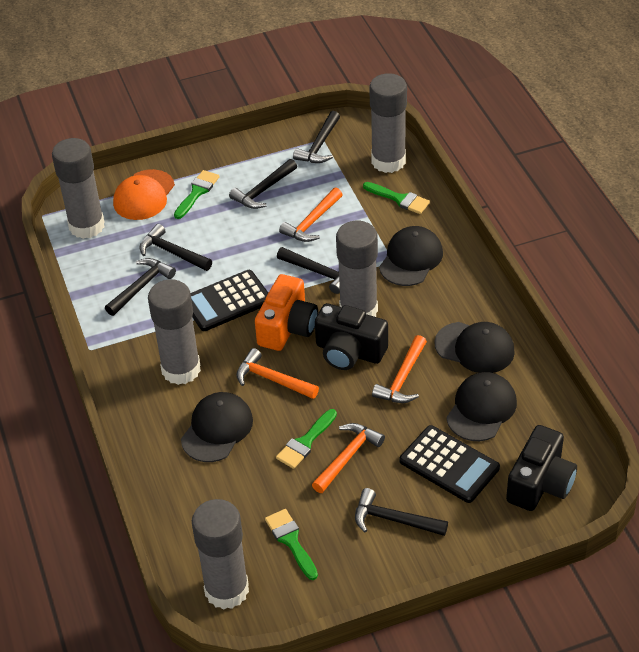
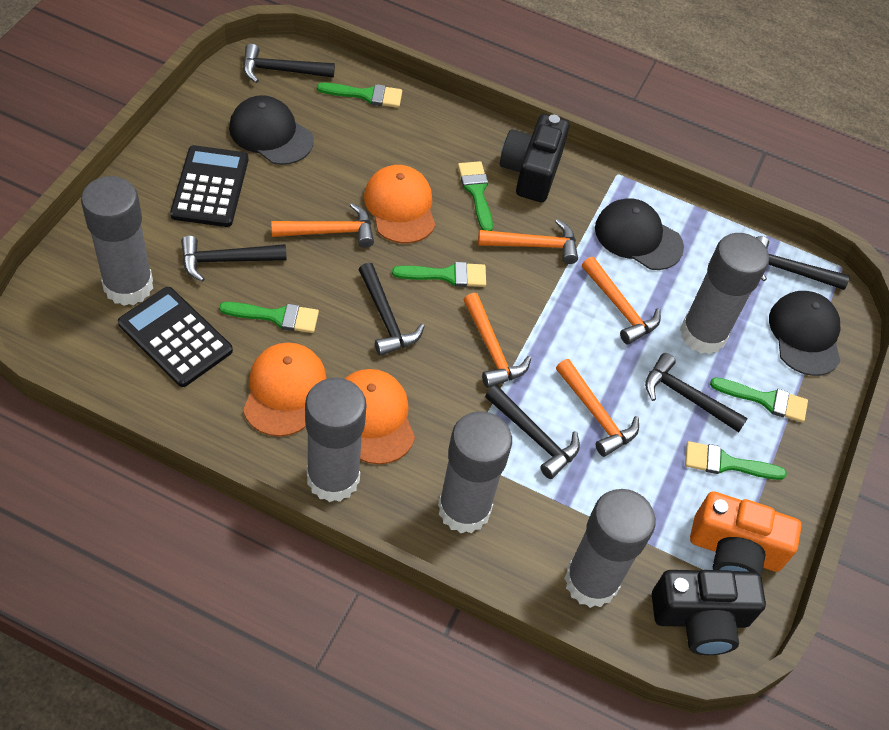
black cap: 4 -> 3
green brush: 4 -> 6
orange cap: 1 -> 3
orange hammer: 4 -> 5

